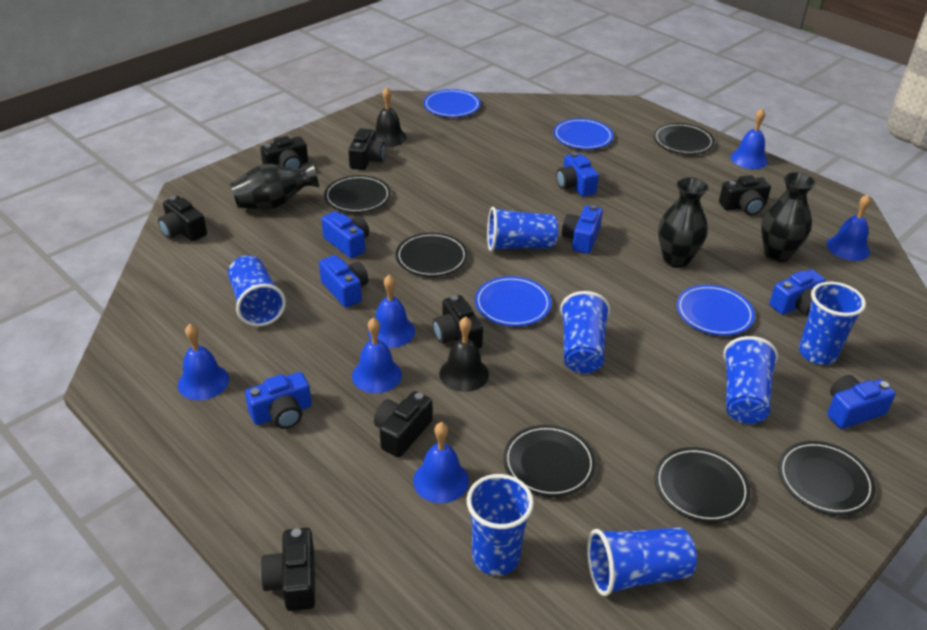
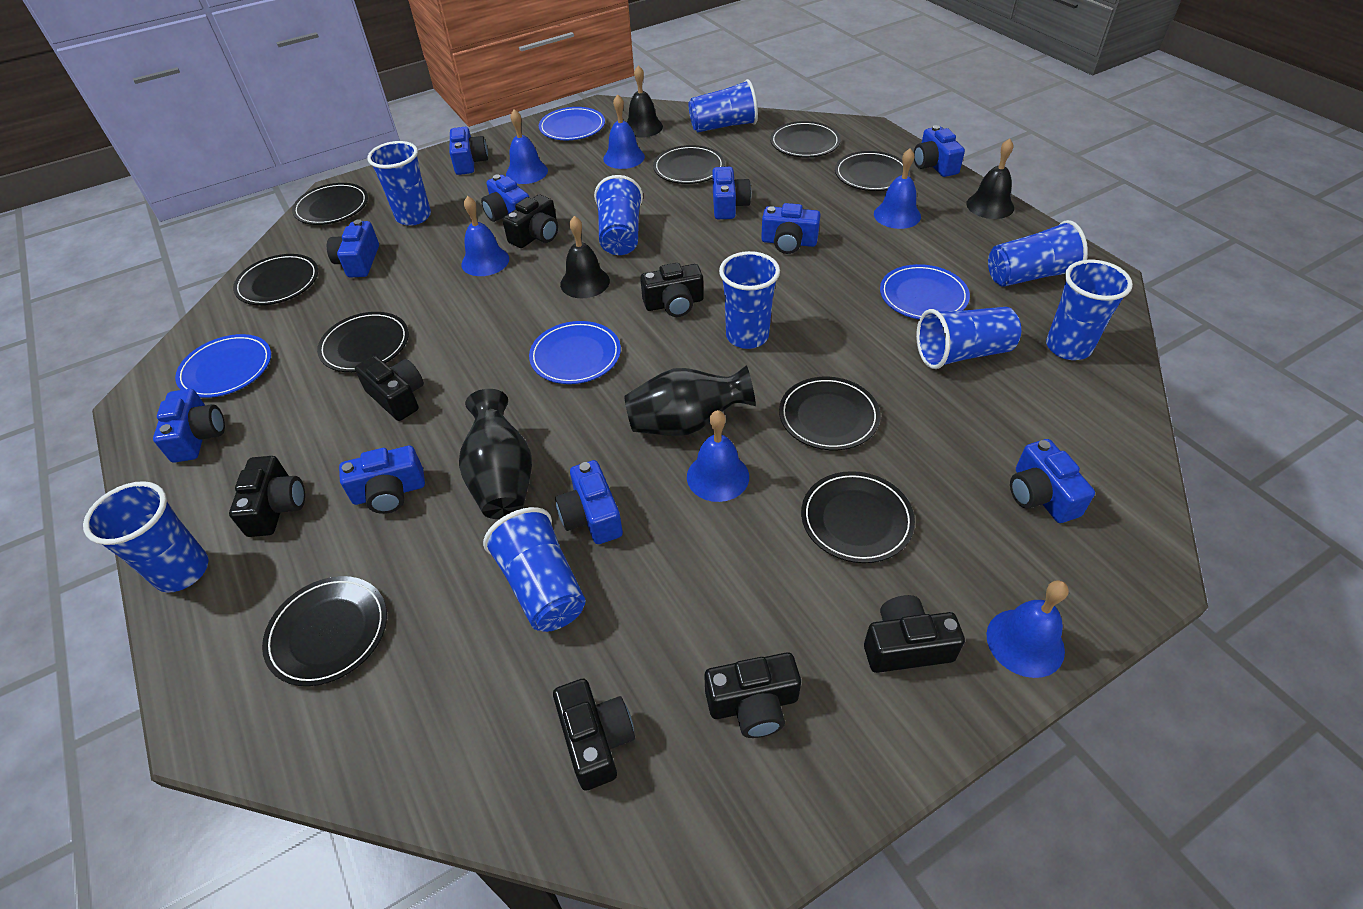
black bell: 2 -> 3
black plate: 6 -> 9
black vase: 3 -> 2
blue camera: 7 -> 10
blue cup: 7 -> 9

